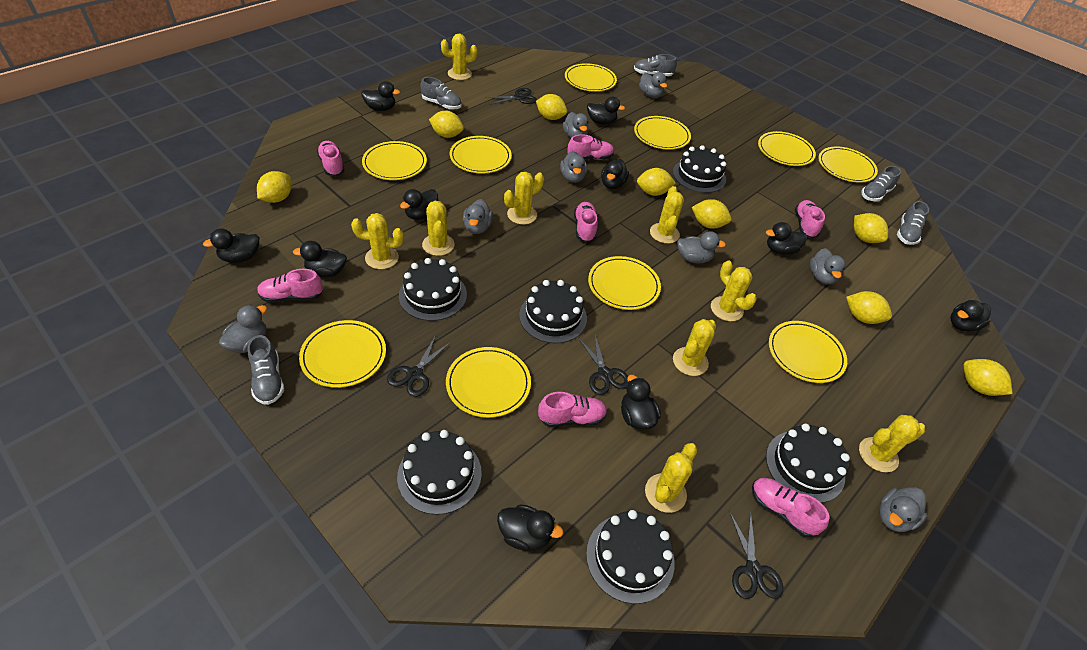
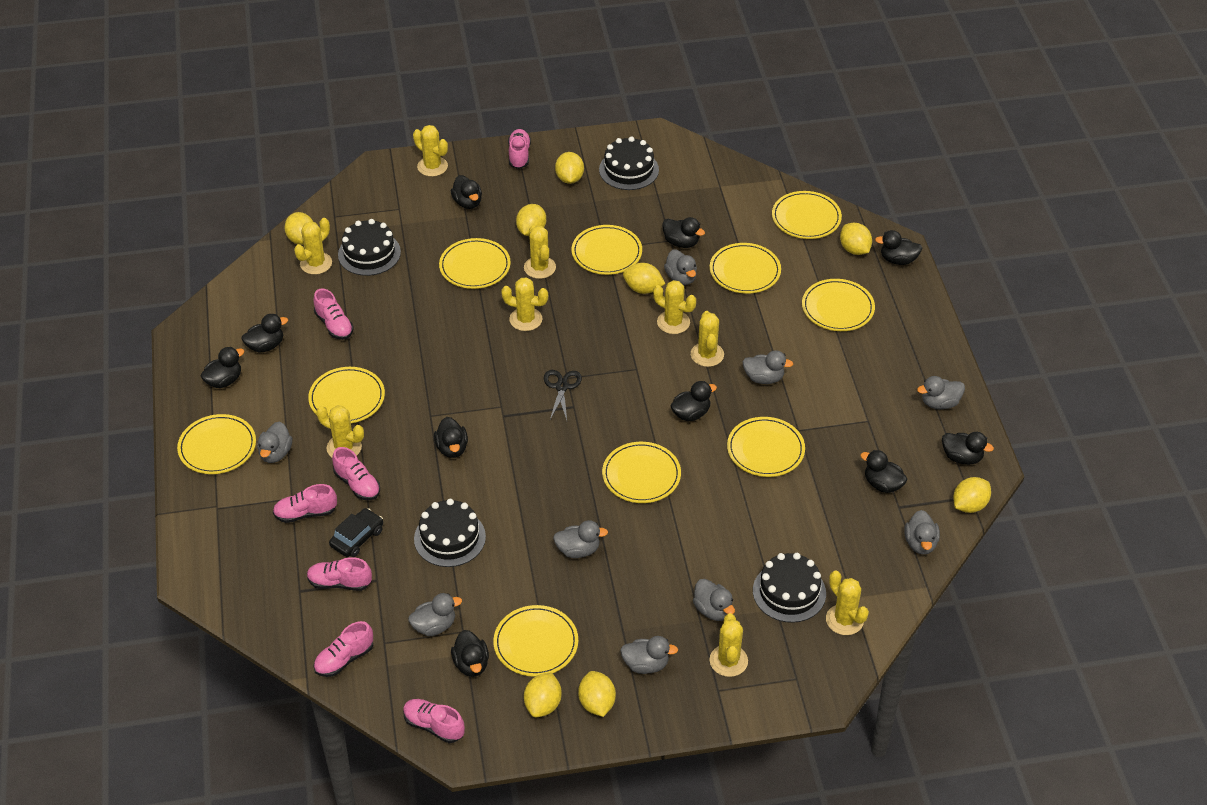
black cake: 6 -> 4
black car: 0 -> 1
black scissors: 4 -> 1
grey duck: 8 -> 9
grey shoe: 5 -> 0

